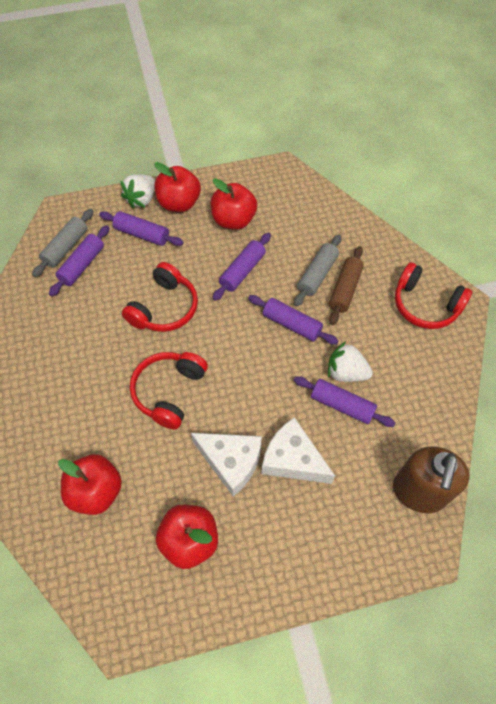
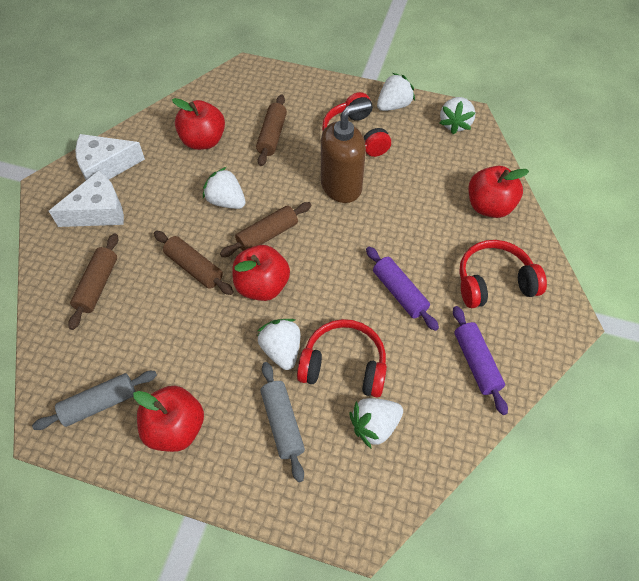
brown rolling pin: 1 -> 4
purple rolling pin: 5 -> 2
white strawberry: 2 -> 5

